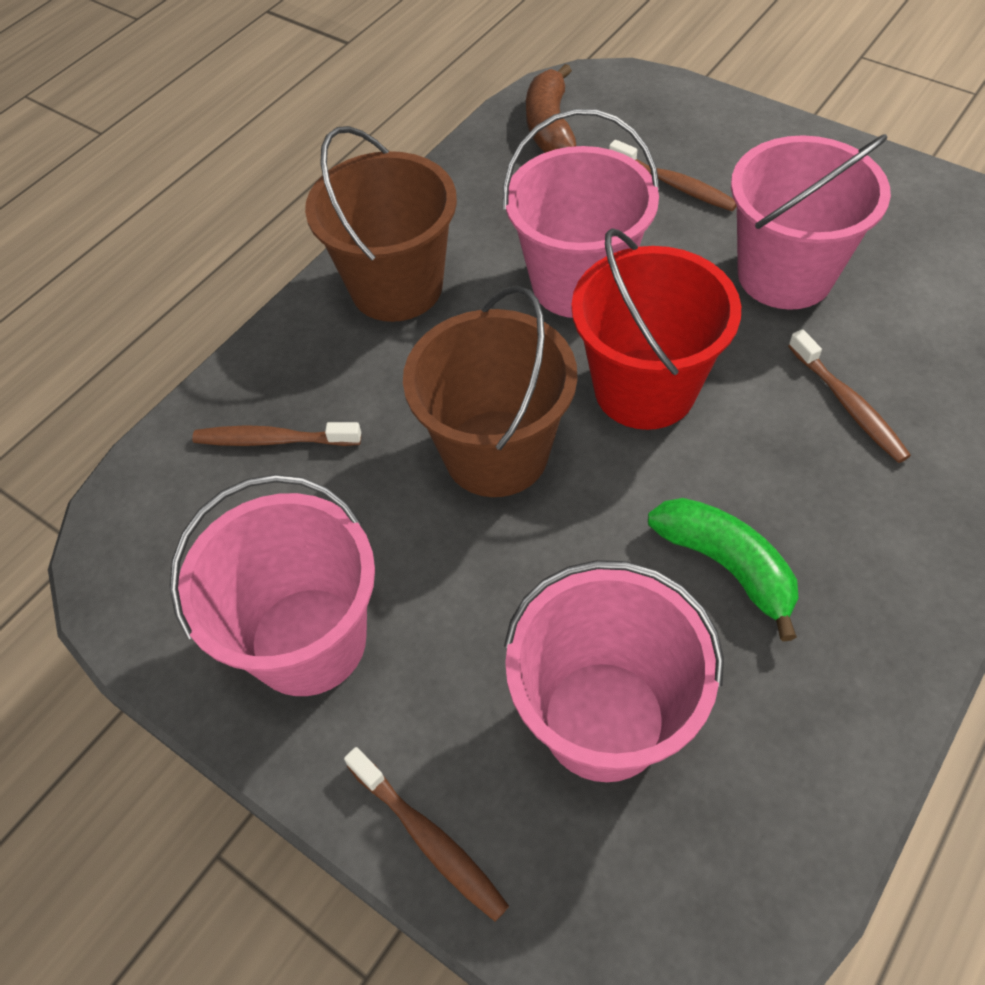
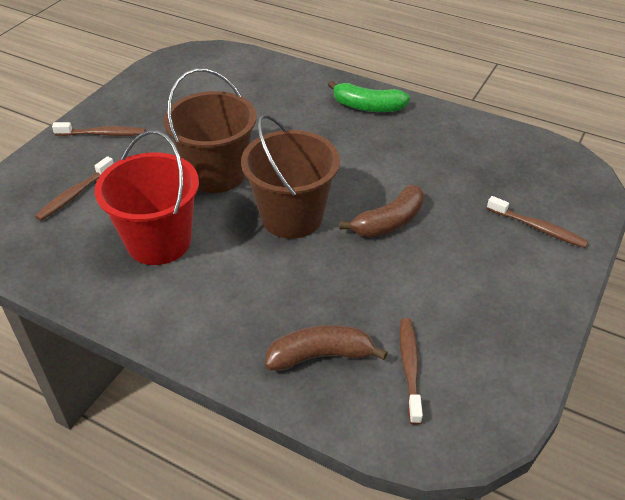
brown banana: 1 -> 2
pink bucket: 4 -> 0

